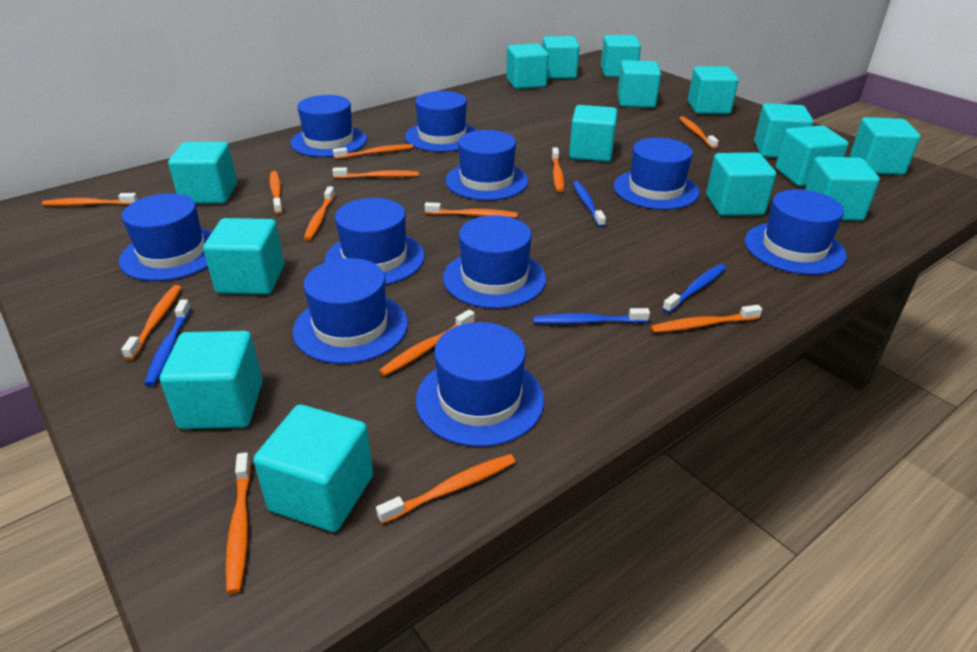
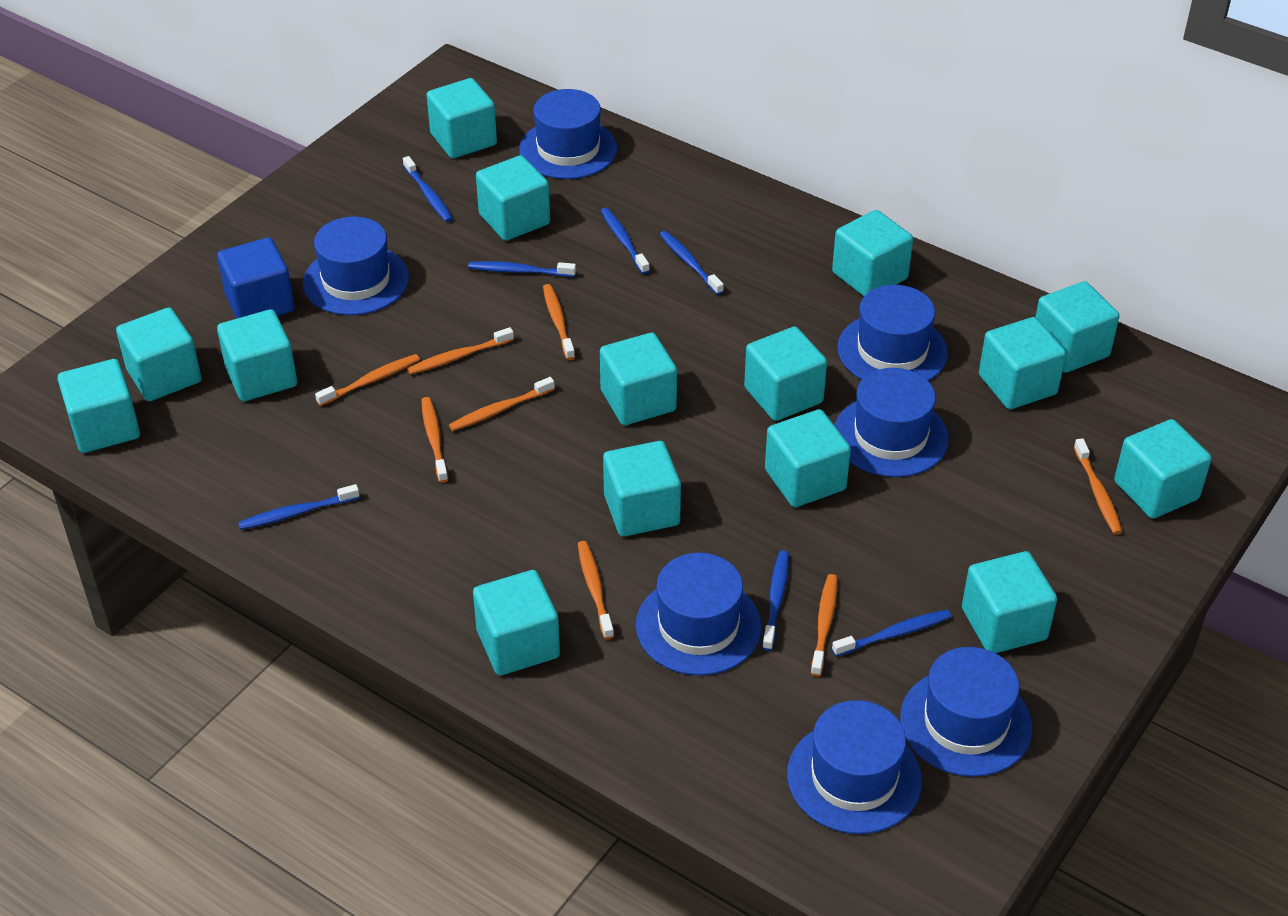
blue cube: 0 -> 1
blue hat: 10 -> 7
blue toothbrush: 4 -> 7
orange toothbrush: 13 -> 8

